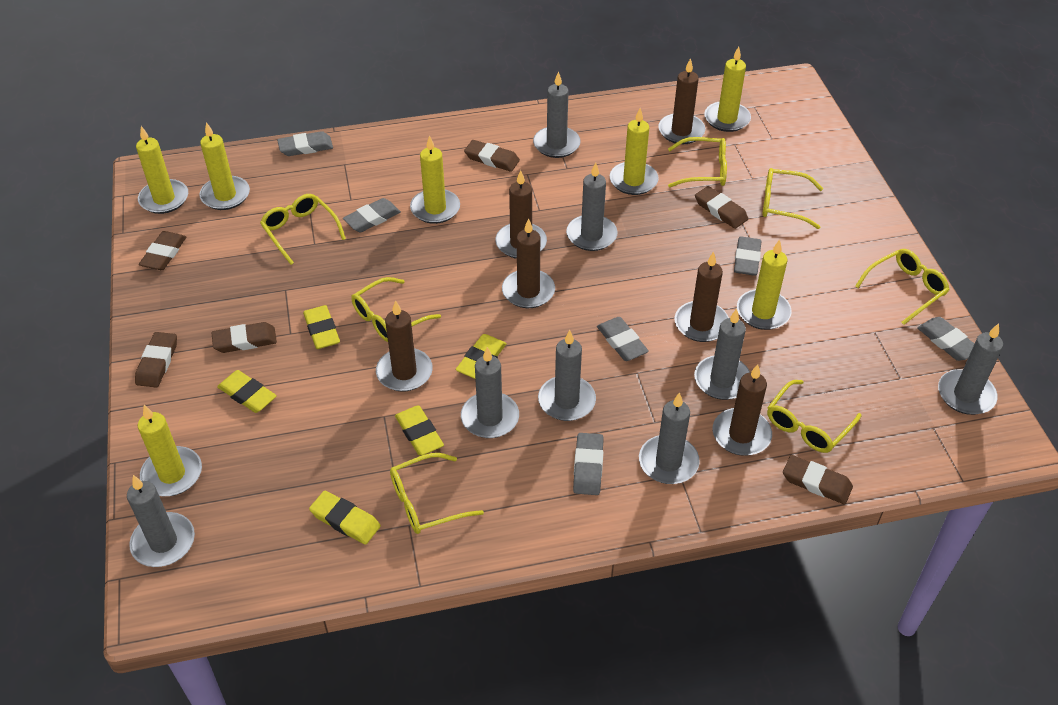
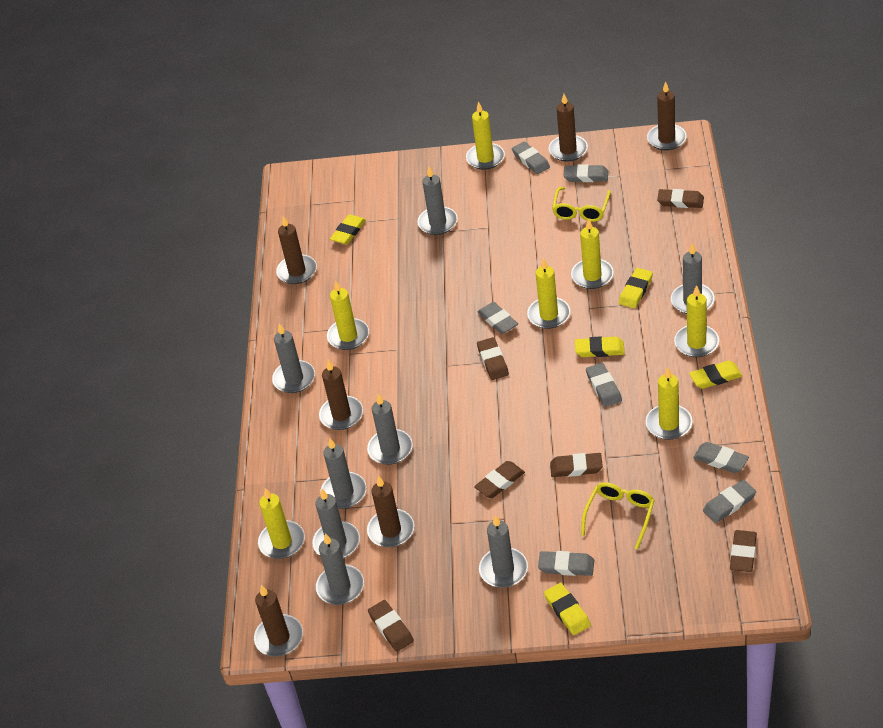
grey eraser: 6 -> 7
yellow glasses: 7 -> 2

